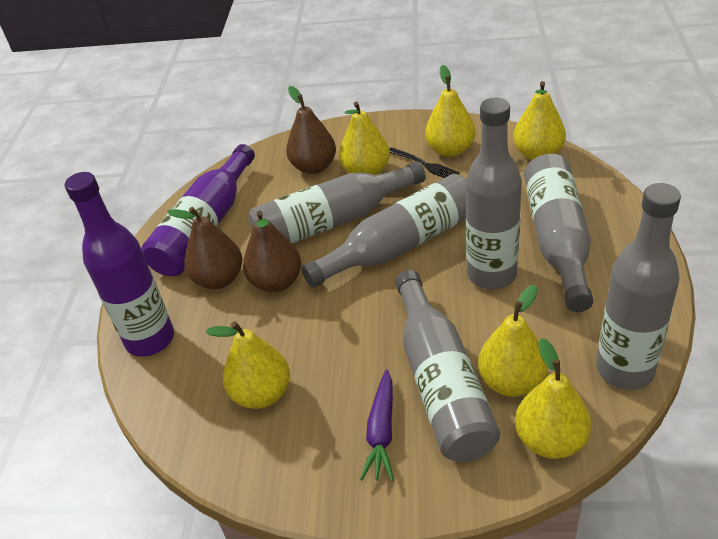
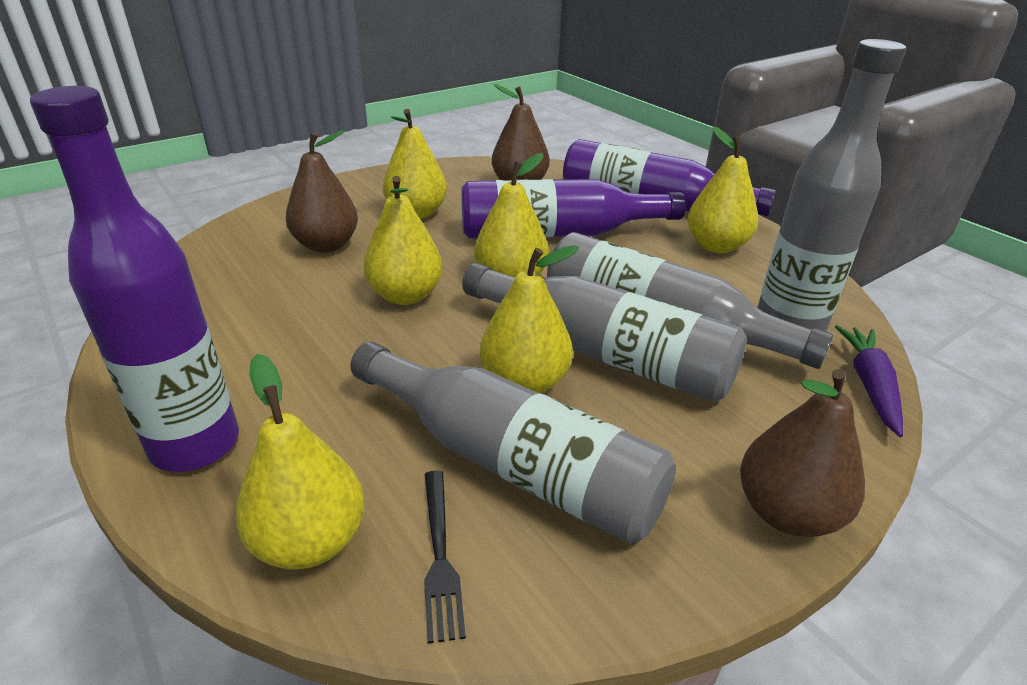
grey bottle: 6 -> 4
purple bottle: 2 -> 3

